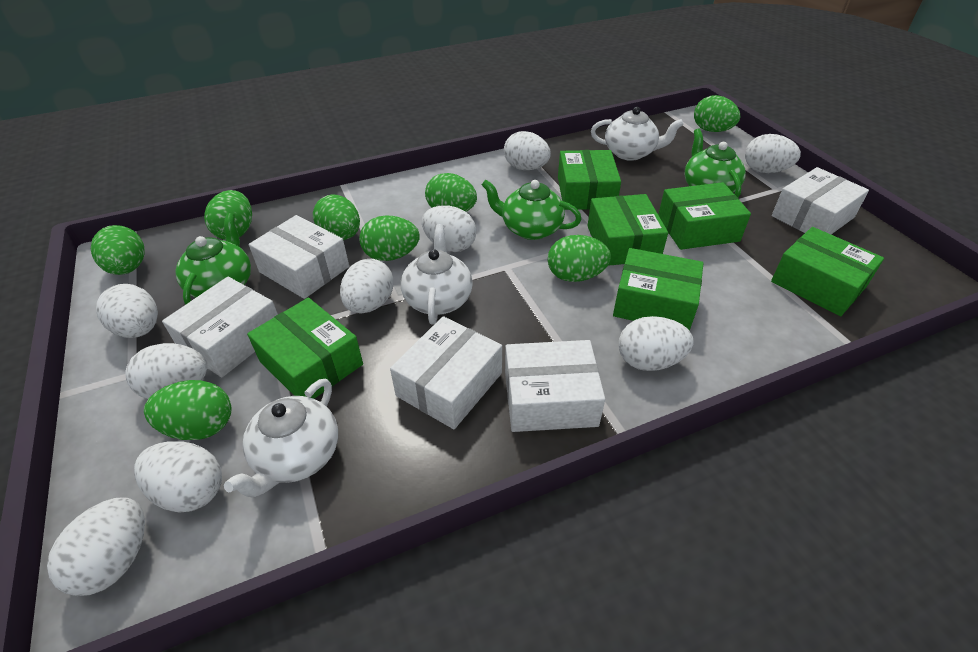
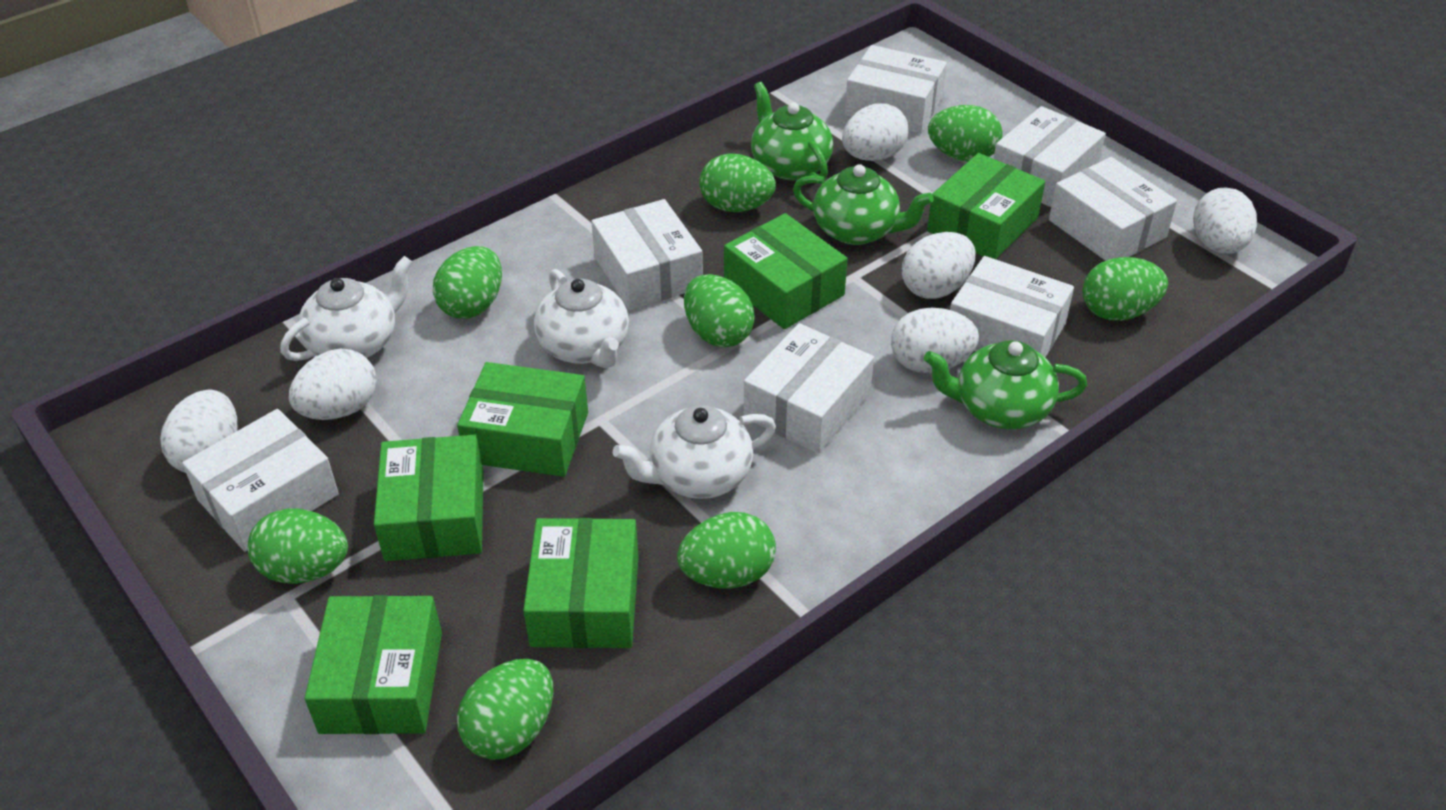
white box: 5 -> 7
white egg: 9 -> 6

